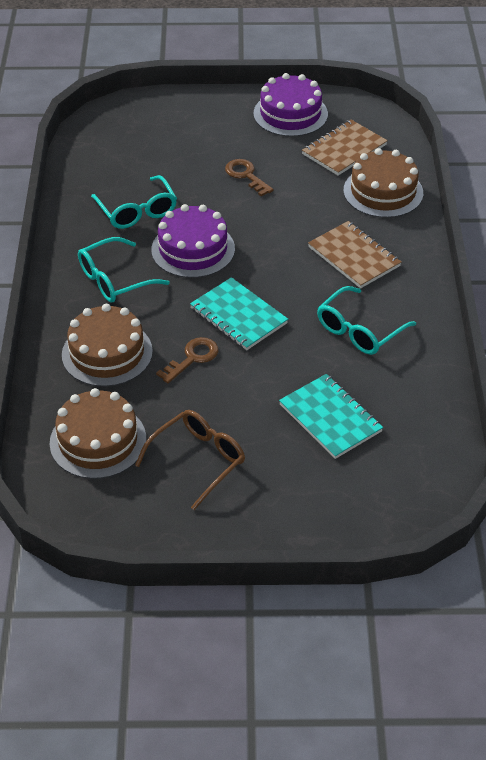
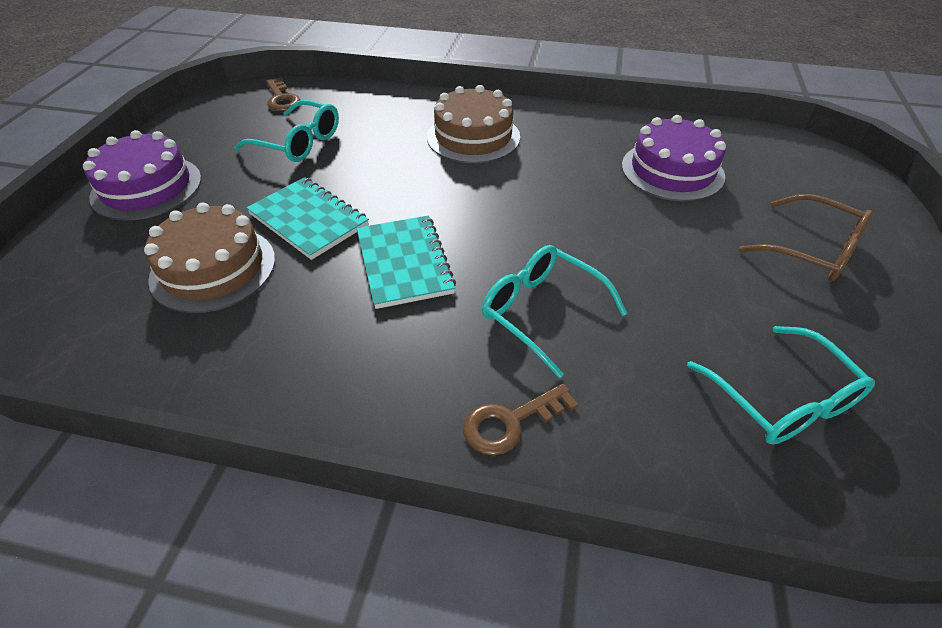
brown cake: 3 -> 2
brown notebook: 2 -> 0

